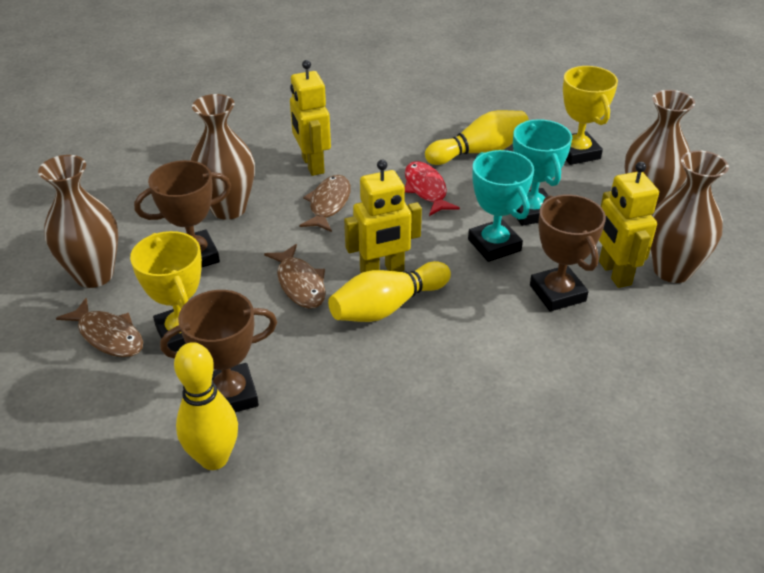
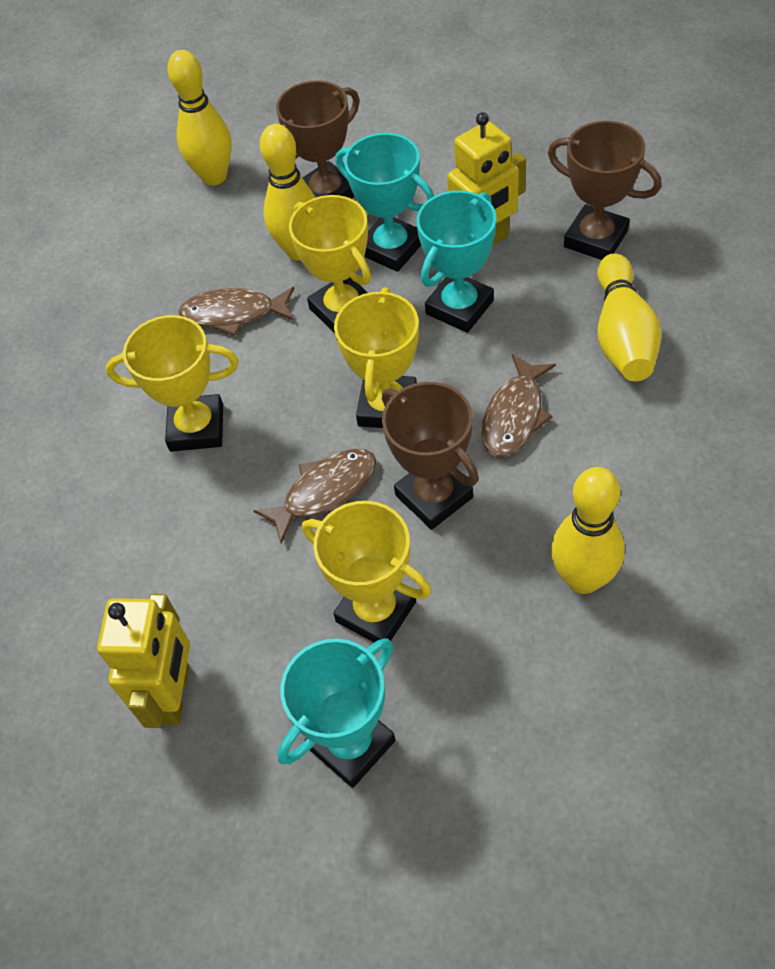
brown vase: 4 -> 0
red fish: 1 -> 0
turquoise trophy: 2 -> 3
yellow bowling pin: 3 -> 4
yellow robot: 3 -> 2
yellow trophy: 2 -> 4

